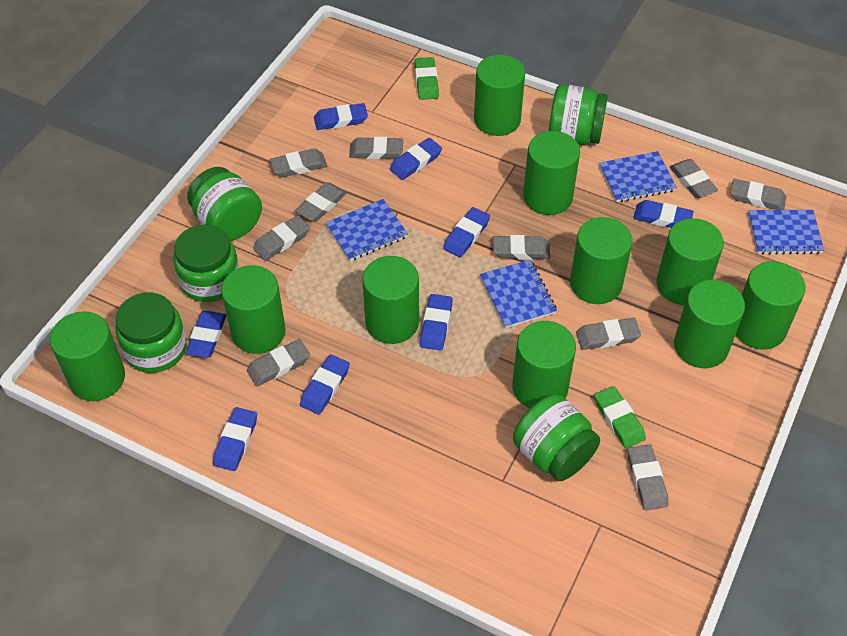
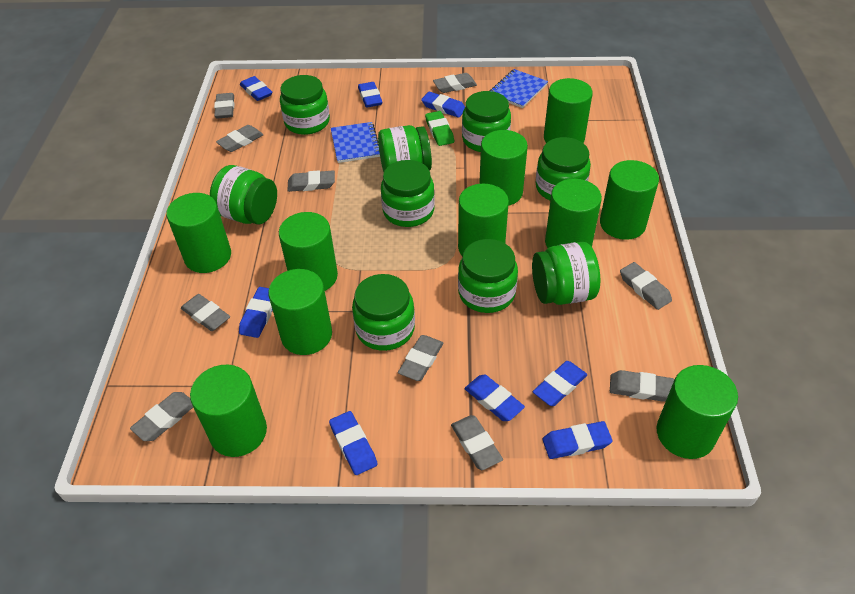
blue notebook: 4 -> 2
green eraser: 2 -> 1
green jar: 5 -> 9

